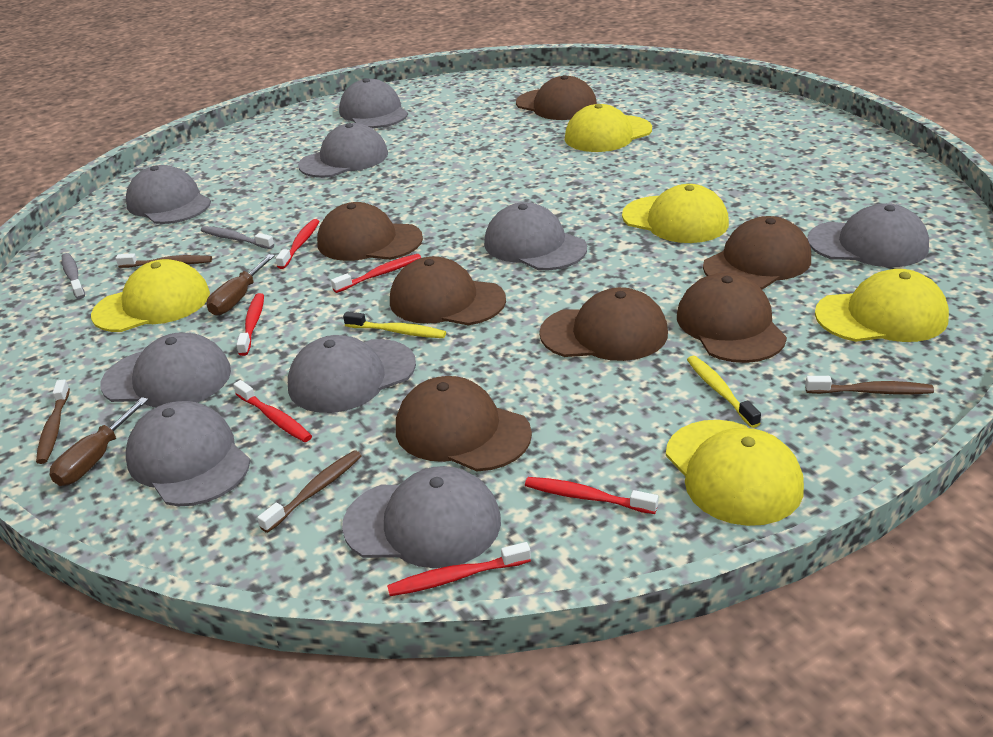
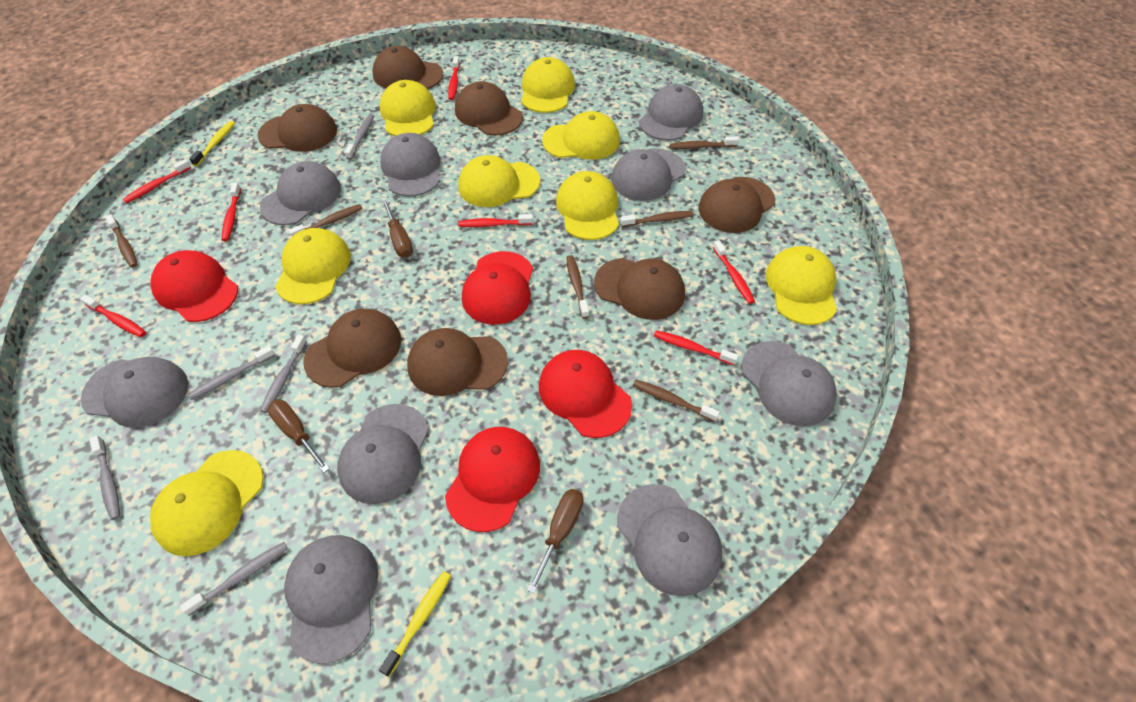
brown screwdriver: 2 -> 3
brown toothbrush: 4 -> 6
grey toothbrush: 2 -> 5
red cap: 0 -> 4
red toothbrush: 6 -> 7
yellow cap: 5 -> 8

